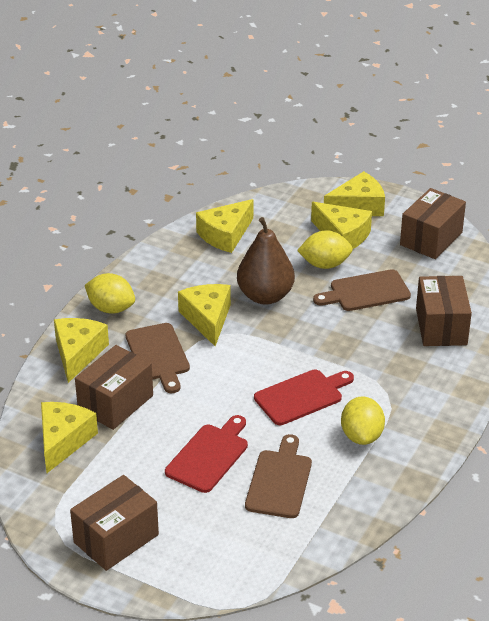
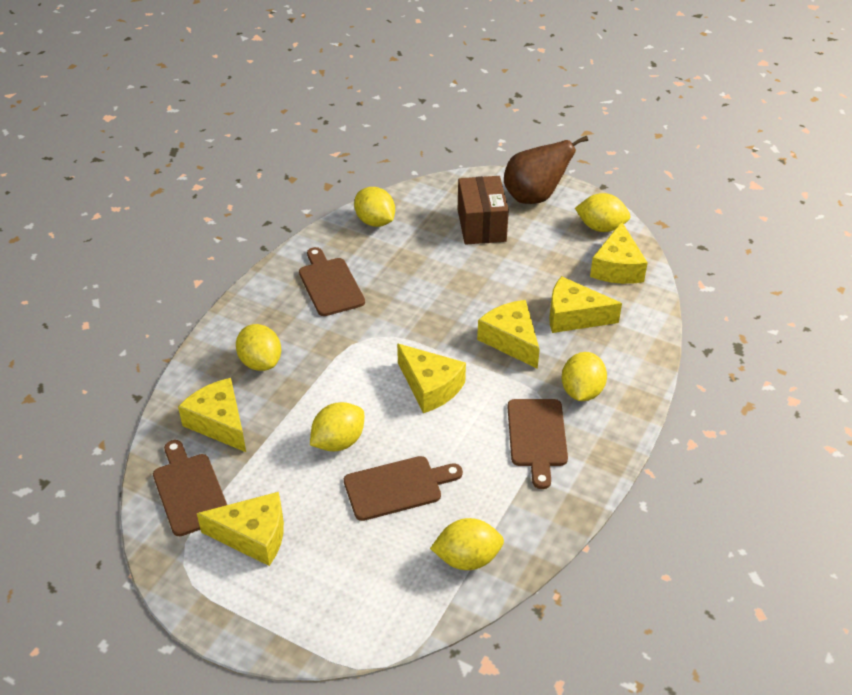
brown box: 4 -> 1
brown cutting board: 3 -> 4
red cutting board: 2 -> 0
yellow lemon: 3 -> 6

